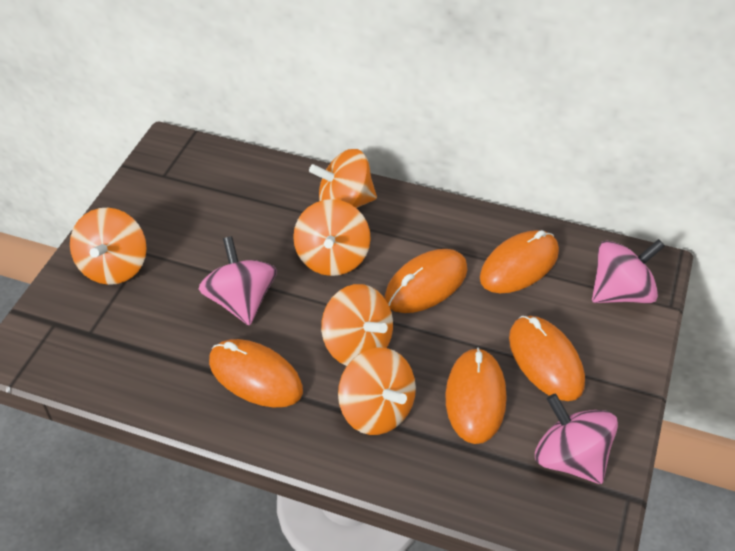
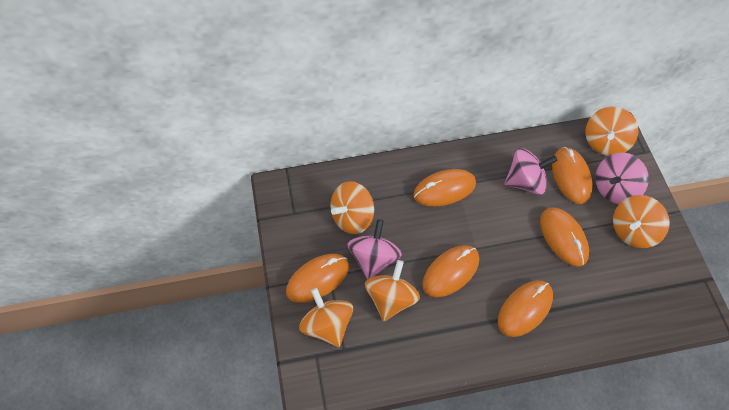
orange mouse: 5 -> 6

